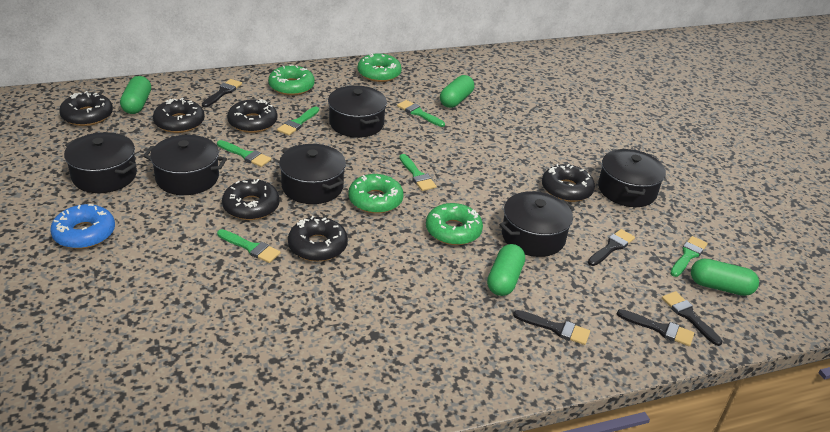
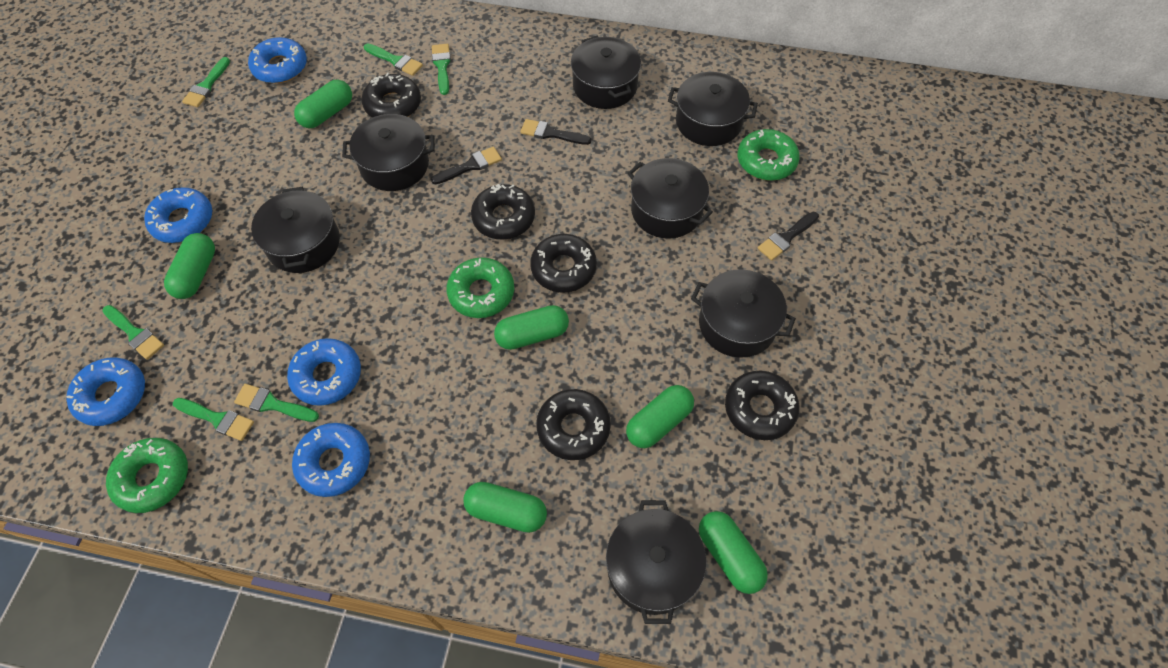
black brush: 5 -> 3
black donut: 6 -> 5
black pot: 6 -> 7
blue donut: 1 -> 5
green capsule: 4 -> 6
green donut: 4 -> 3

